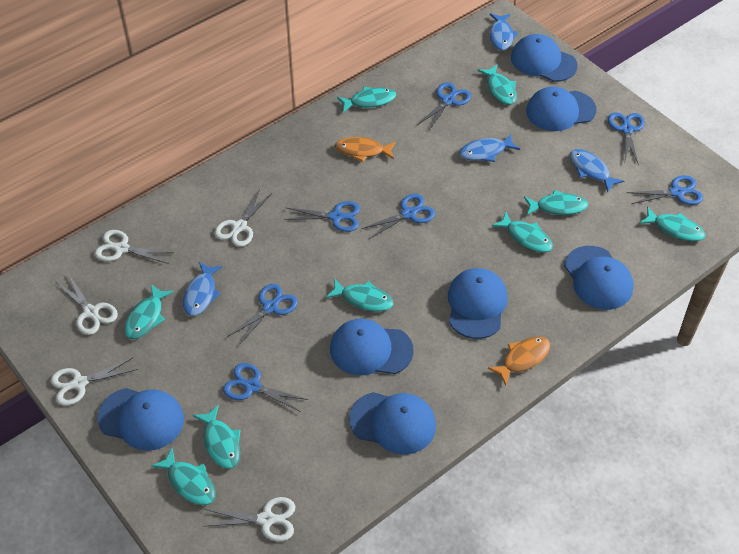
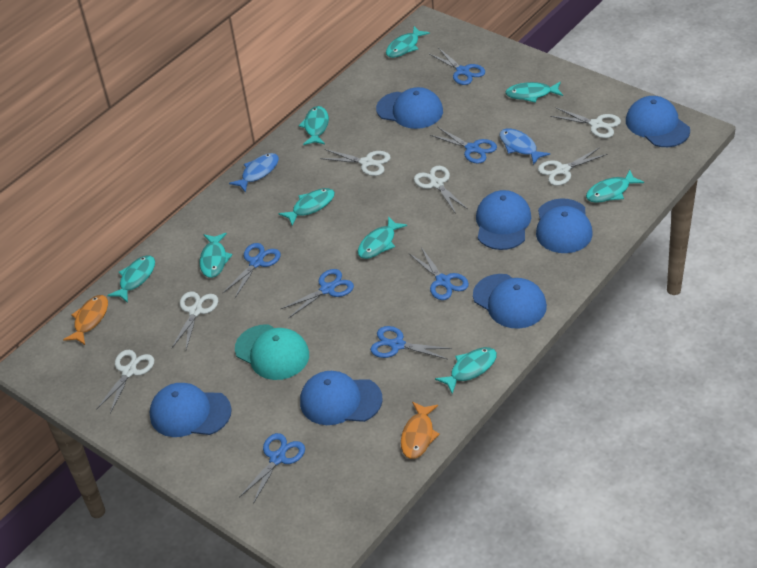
blue fish: 4 -> 2
turquoise cap: 0 -> 1
white scissors: 5 -> 6

